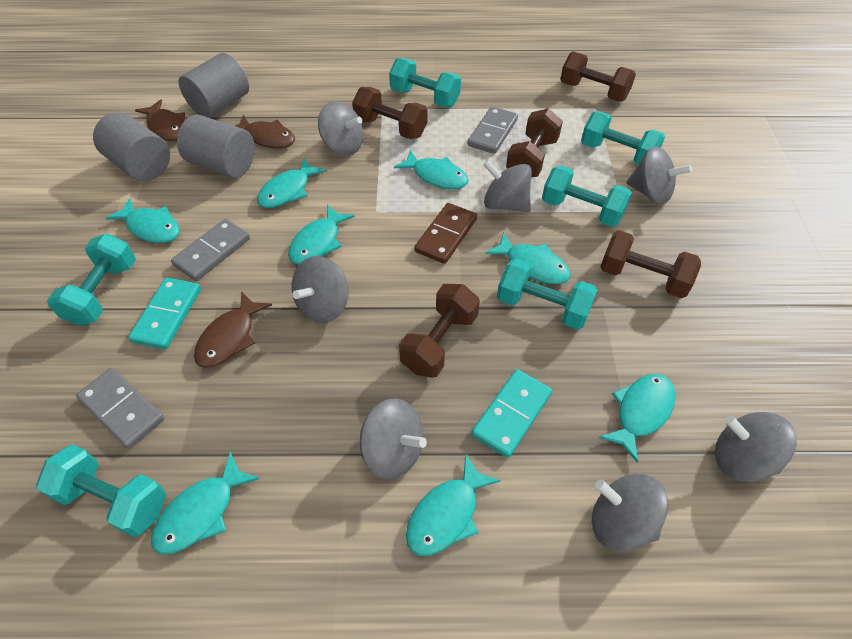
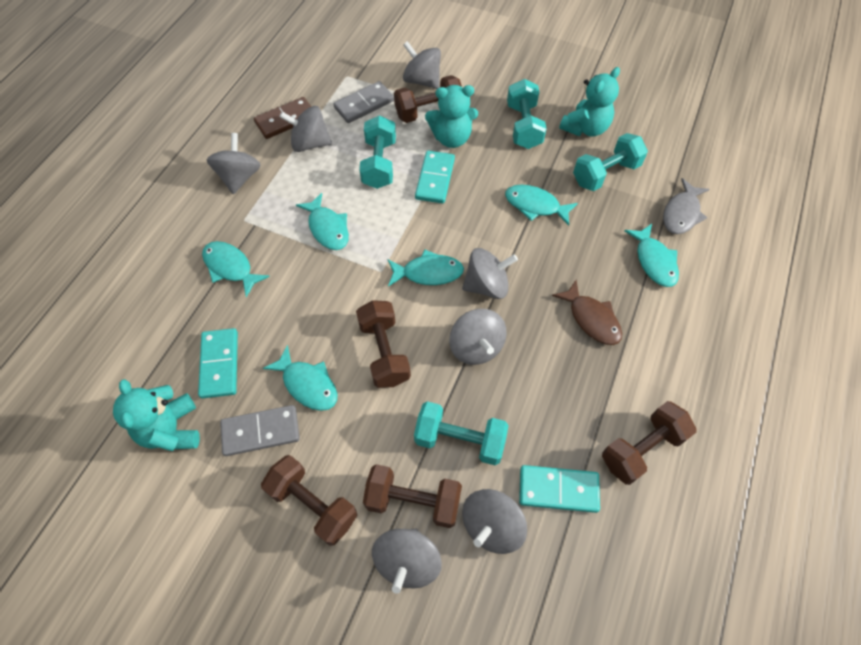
brown fish: 3 -> 1
grey cylinder: 3 -> 0
grey domino: 3 -> 2
grey fish: 0 -> 1
turquoise domino: 2 -> 3
turquoise dumbbell: 6 -> 4
turquoise fish: 8 -> 6
turquoise teddy bear: 0 -> 3

